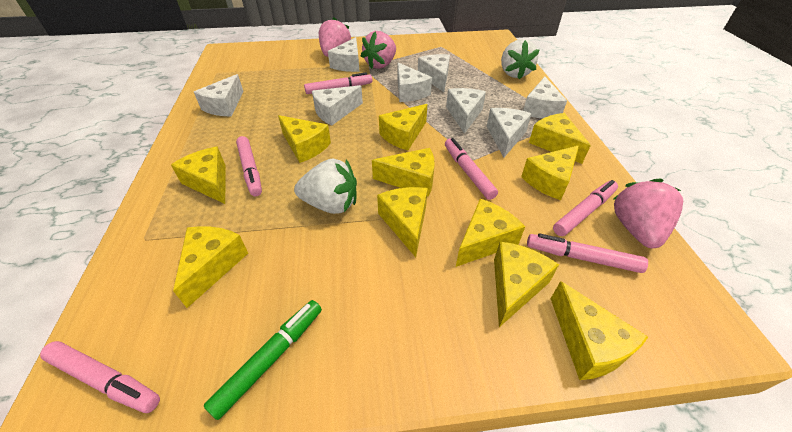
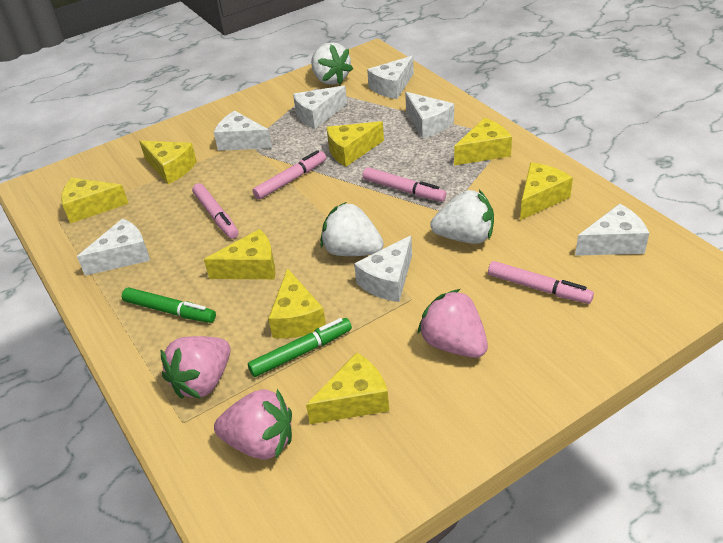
green marker: 1 -> 2
pink marker: 6 -> 4
white cheese: 8 -> 7
white strawberry: 2 -> 3
yellow cheese: 11 -> 8

